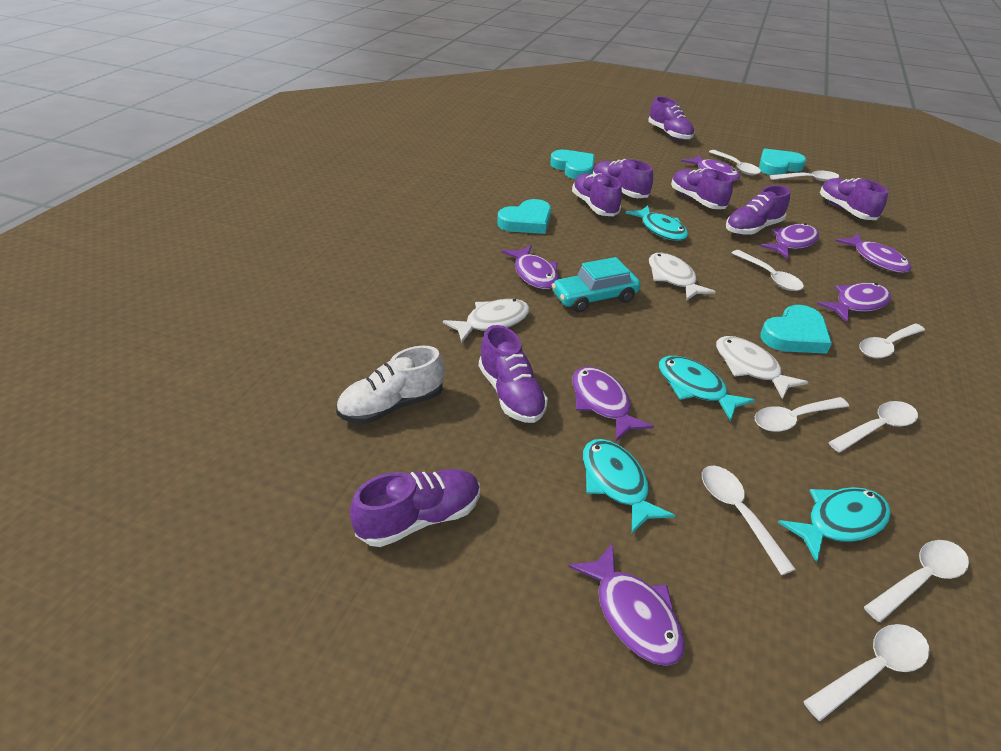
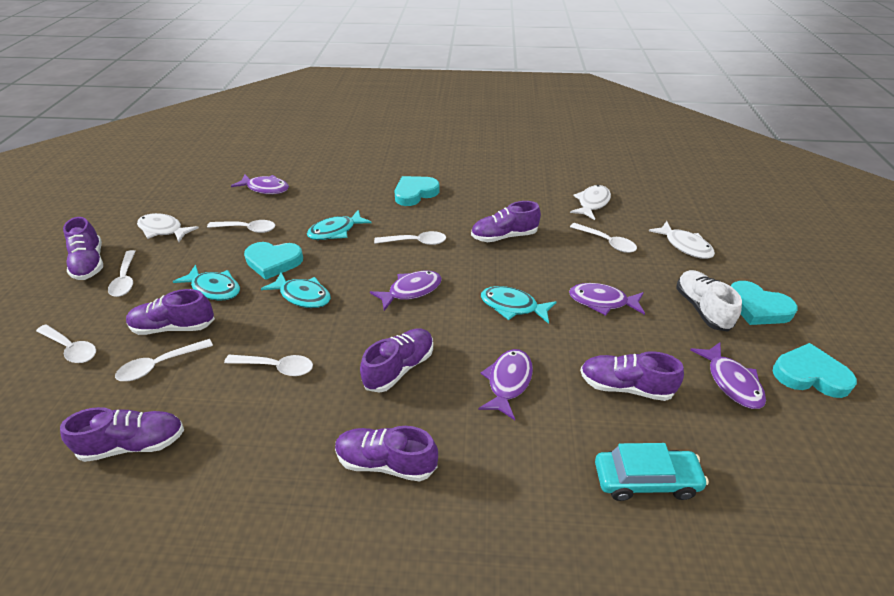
purple fish: 7 -> 5
purple shoe: 8 -> 7
white spoon: 9 -> 7

